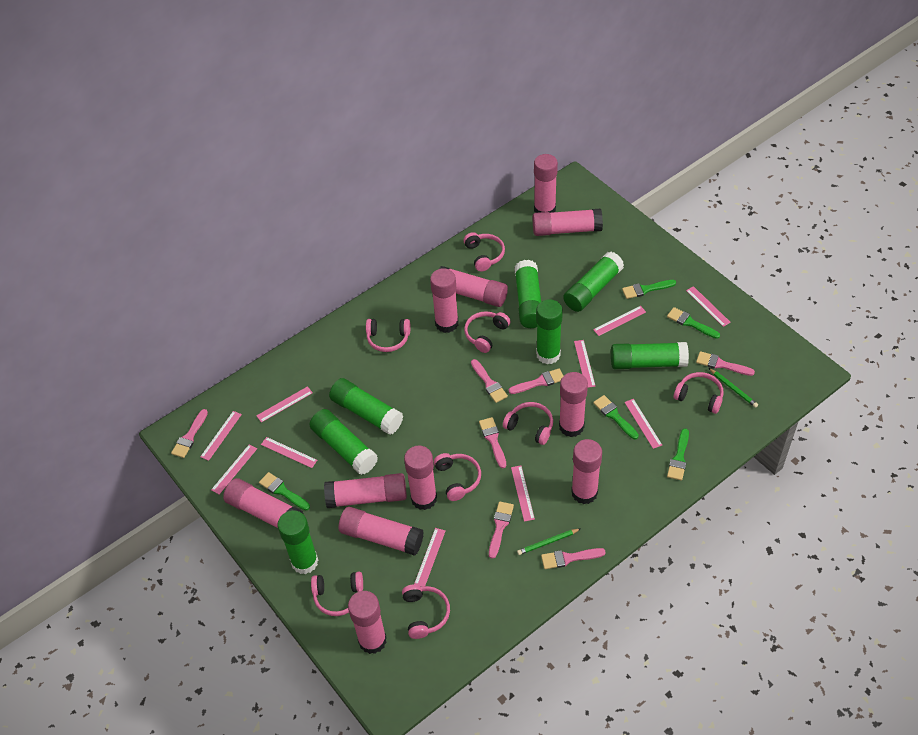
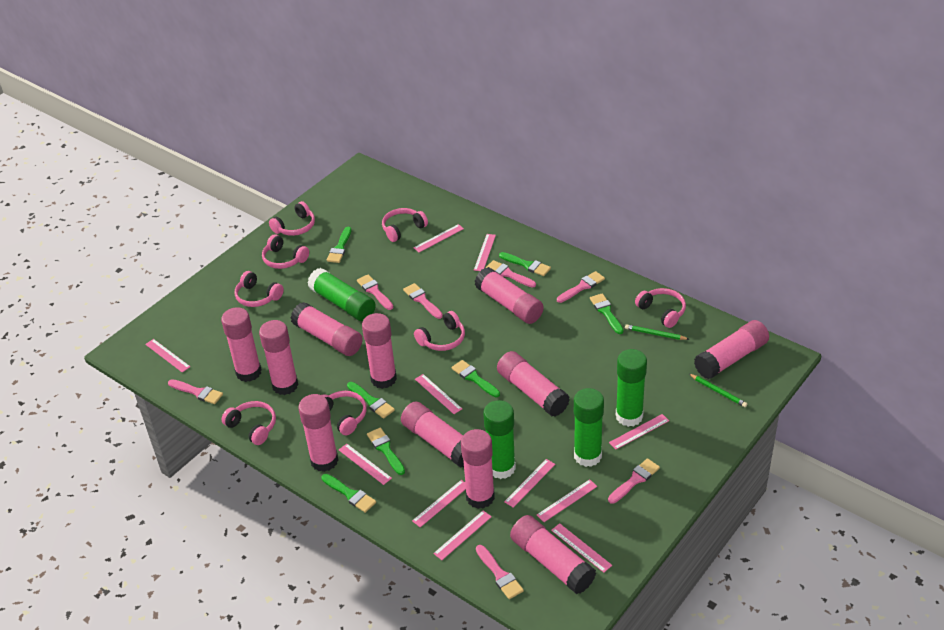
green brush: 5 -> 7
green glue stick: 7 -> 4
pink ruler: 10 -> 11

